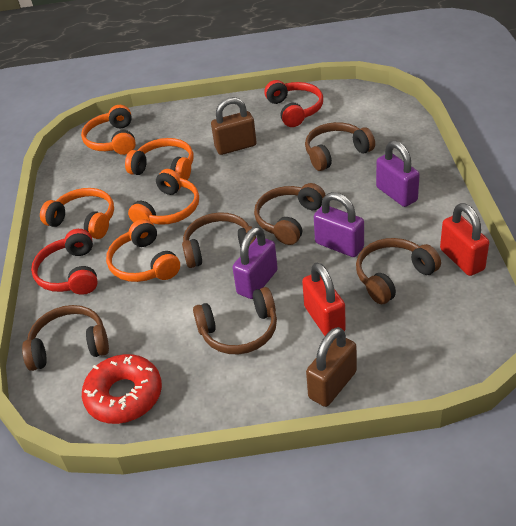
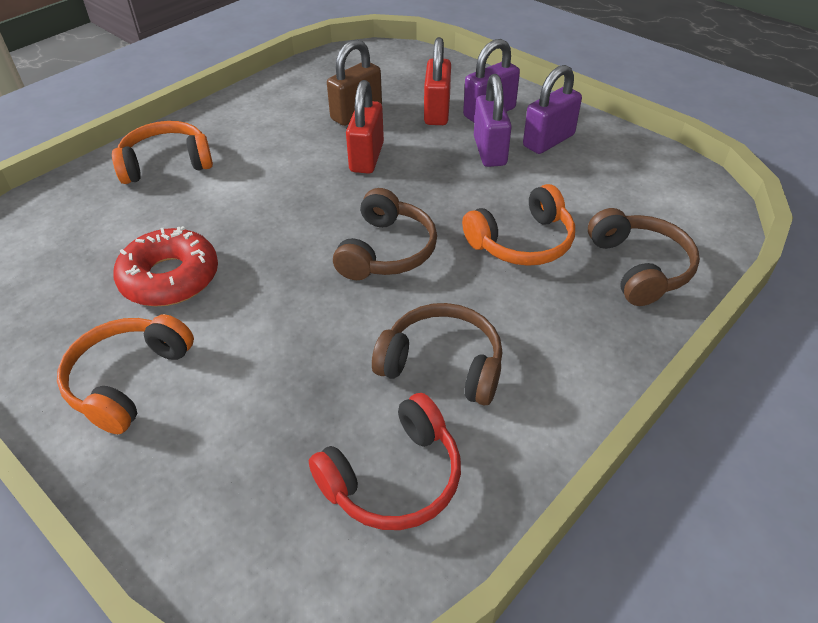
brown headphones: 6 -> 3
brown padlock: 2 -> 1
orange headphones: 5 -> 3
red headphones: 2 -> 1

